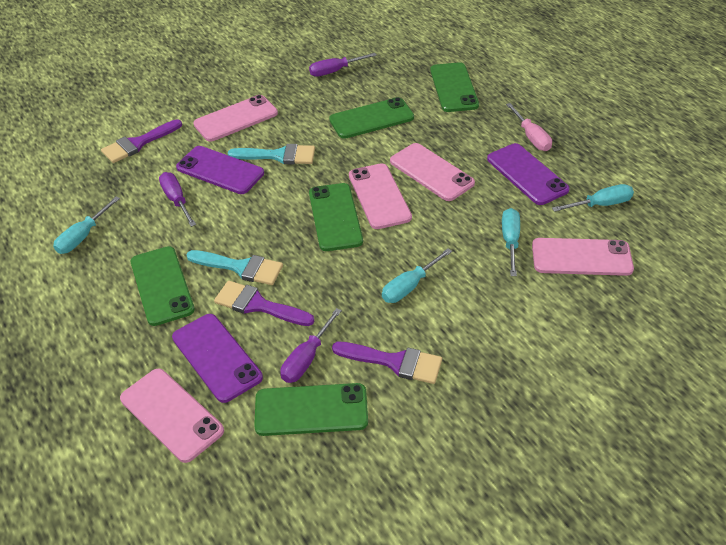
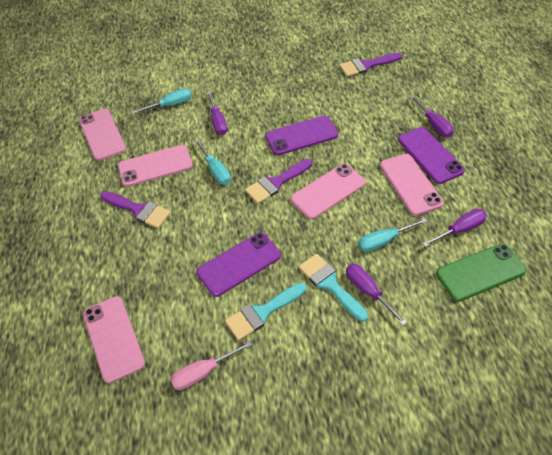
green phone: 5 -> 1
purple screwdriver: 3 -> 4
turquoise screwdriver: 4 -> 3

